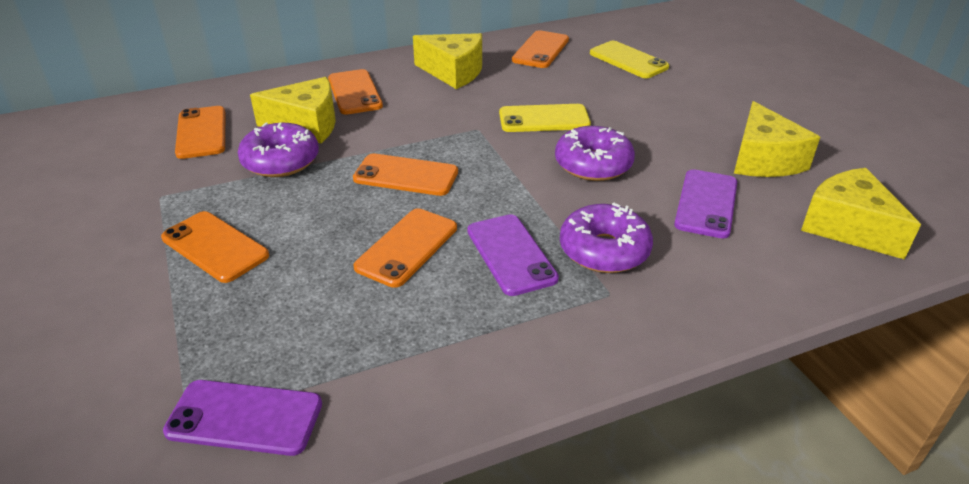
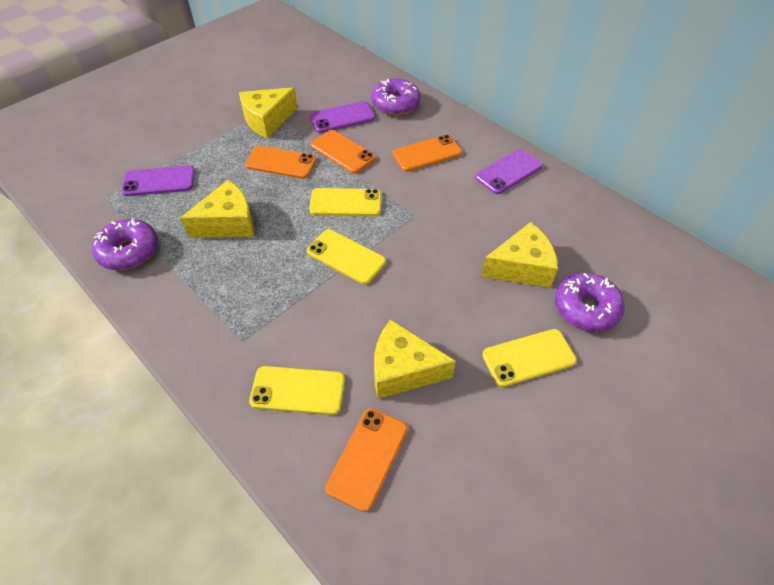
orange phone: 6 -> 4
yellow phone: 2 -> 4

